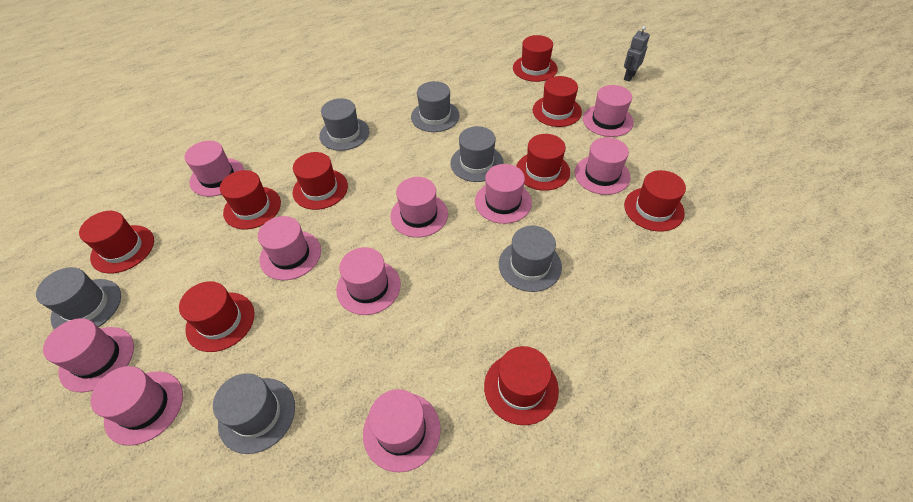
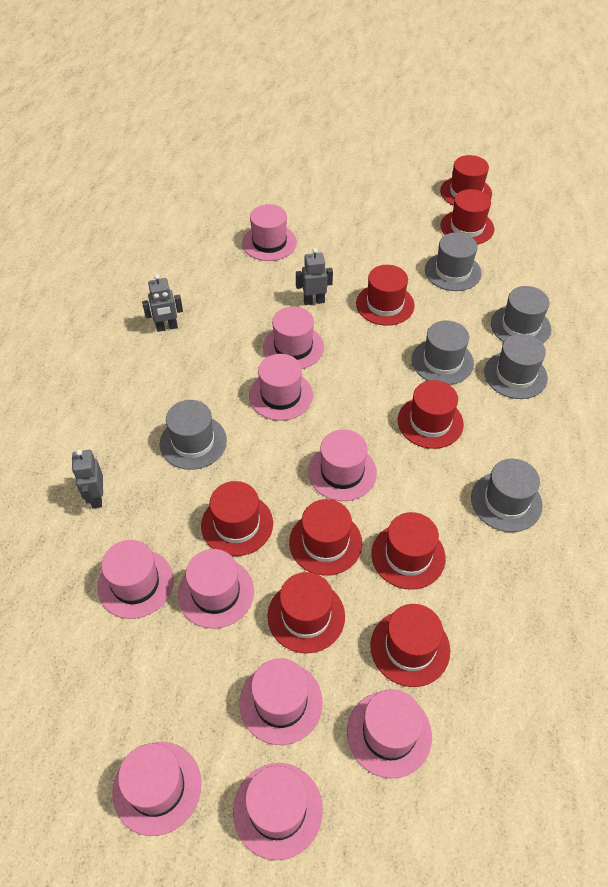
grey robot: 1 -> 3

